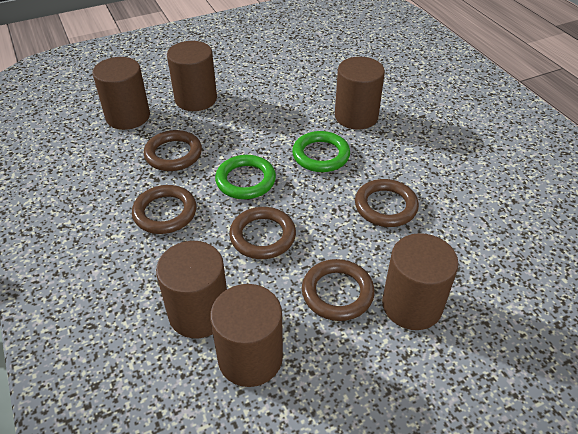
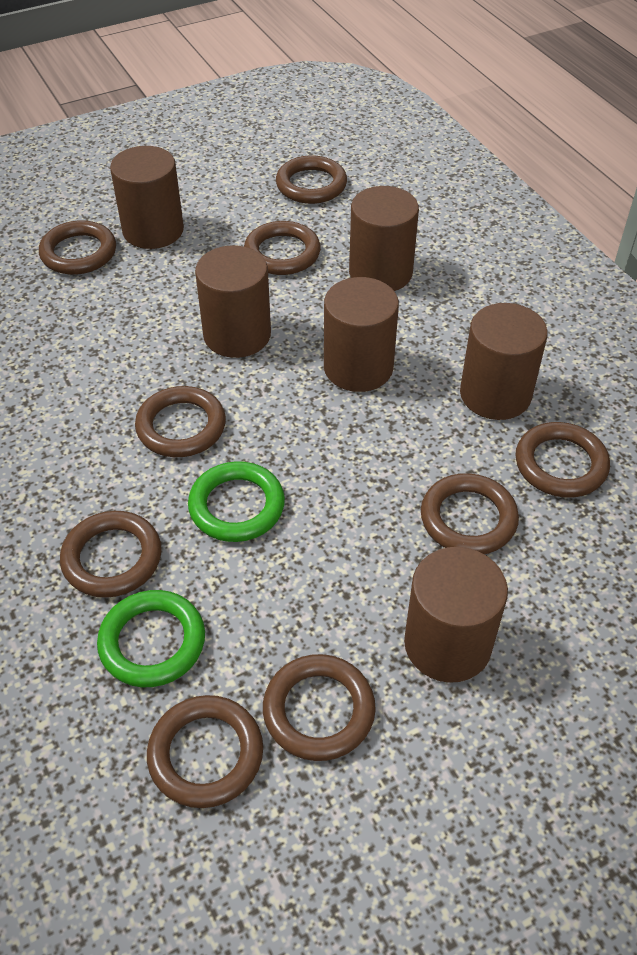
brown ring: 5 -> 9

